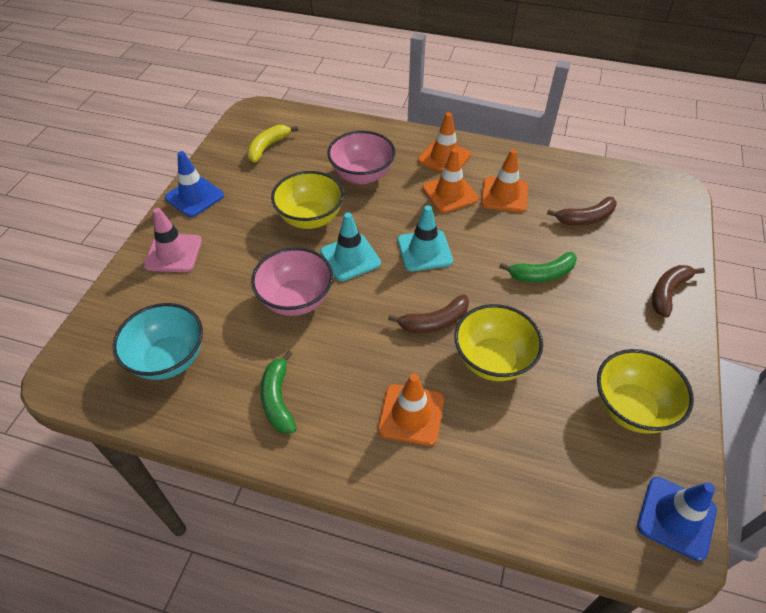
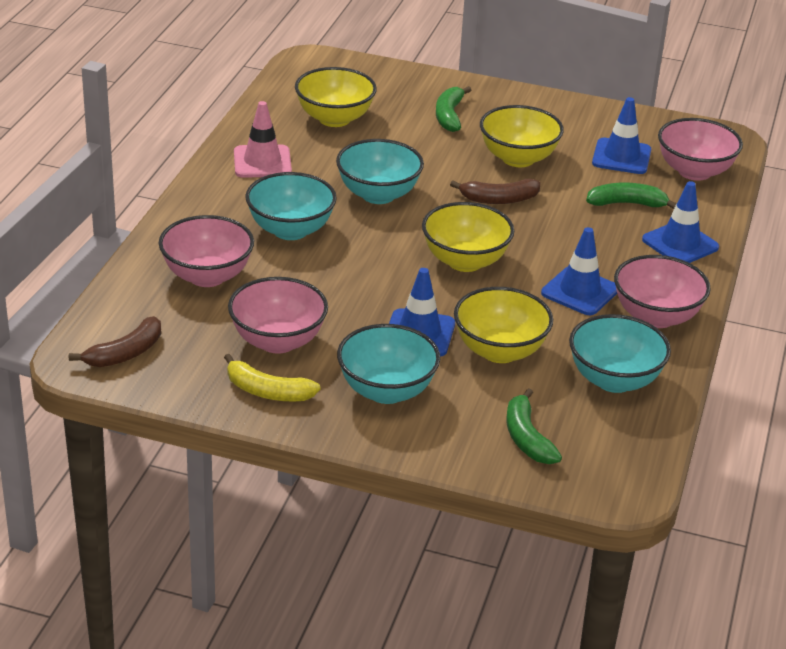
blue traffic cone: 2 -> 4
brown banana: 3 -> 2
green banana: 2 -> 3
orange traffic cone: 4 -> 0
pink bowl: 2 -> 4
turquoise bowl: 1 -> 4
turquoise traffic cone: 2 -> 0
yellow bowl: 3 -> 4

